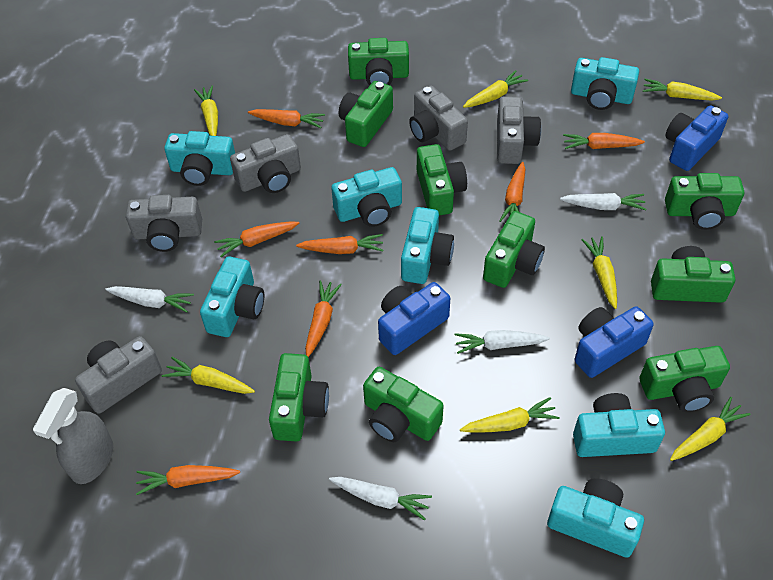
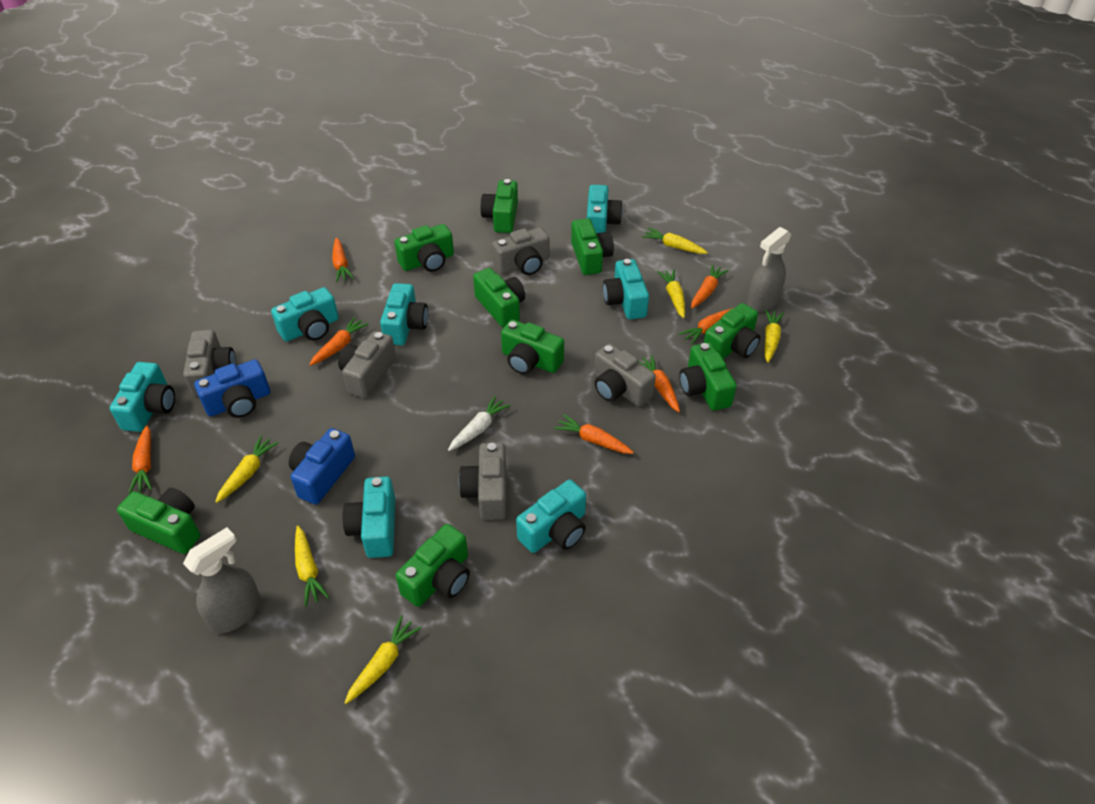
blue camera: 3 -> 2
grey spray bottle: 1 -> 2
white carrot: 4 -> 1
yellow carrot: 7 -> 6

